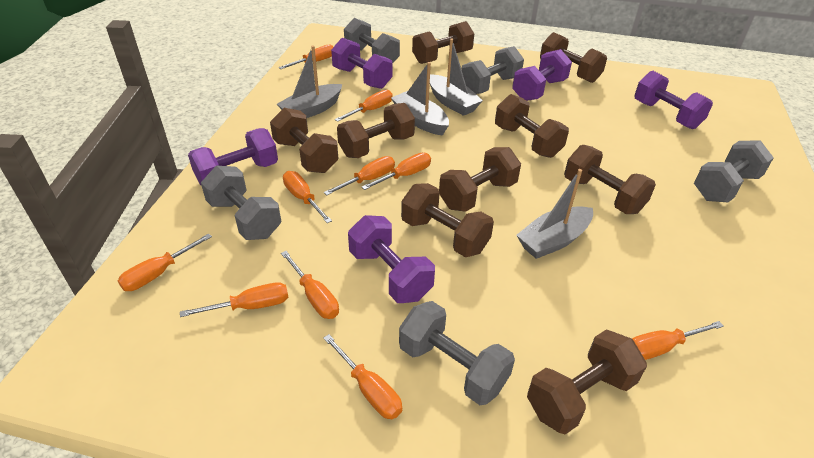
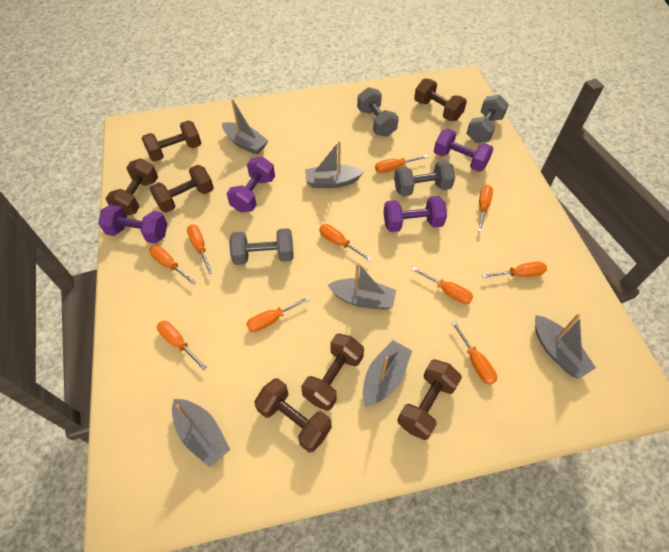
brown dumbbell: 9 -> 7
grey boat: 4 -> 6
grey dumbbell: 5 -> 4
purple dumbbell: 5 -> 4

